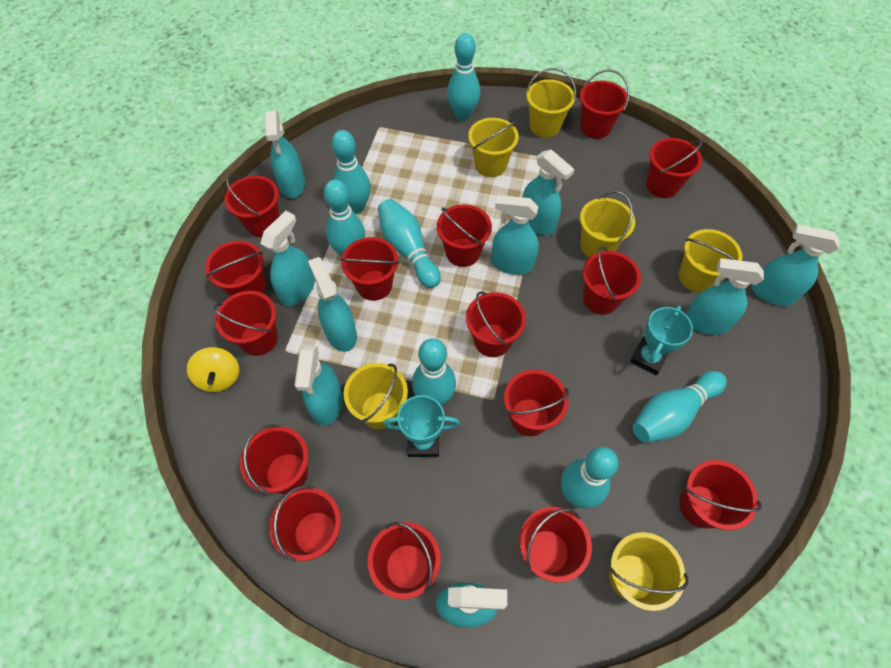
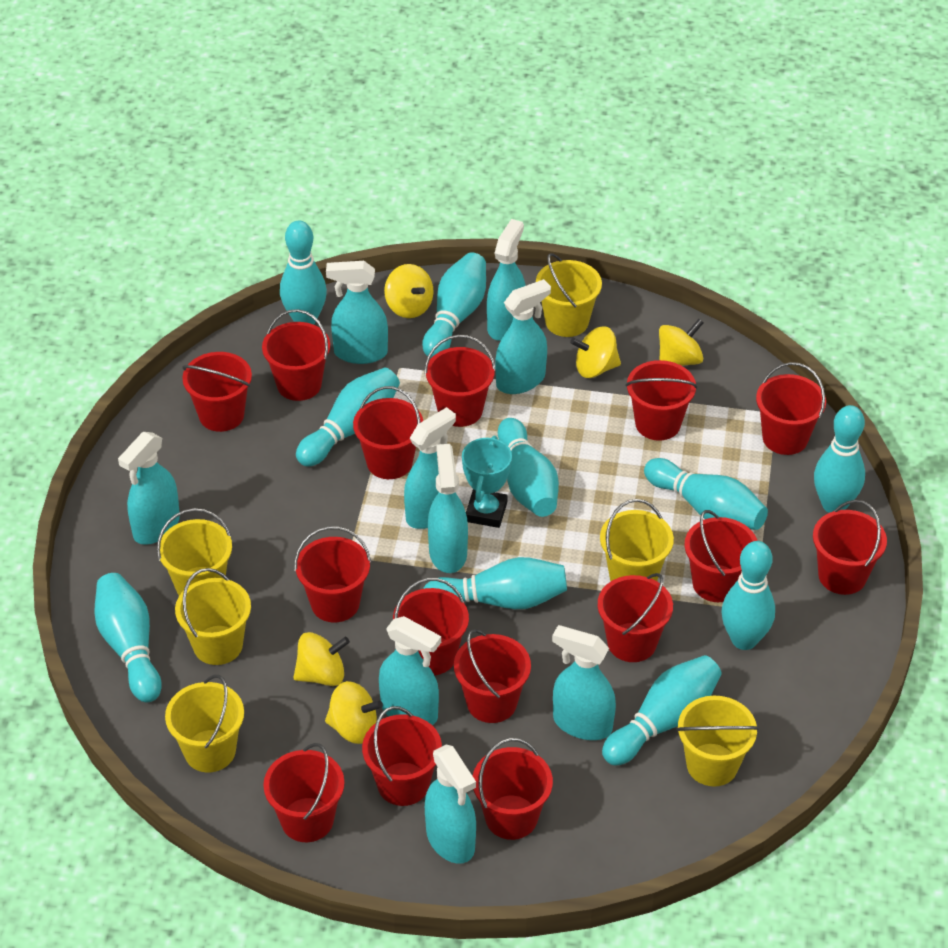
turquoise bowling pin: 7 -> 10
turquoise trophy: 2 -> 1
yellow spinning top: 1 -> 5

